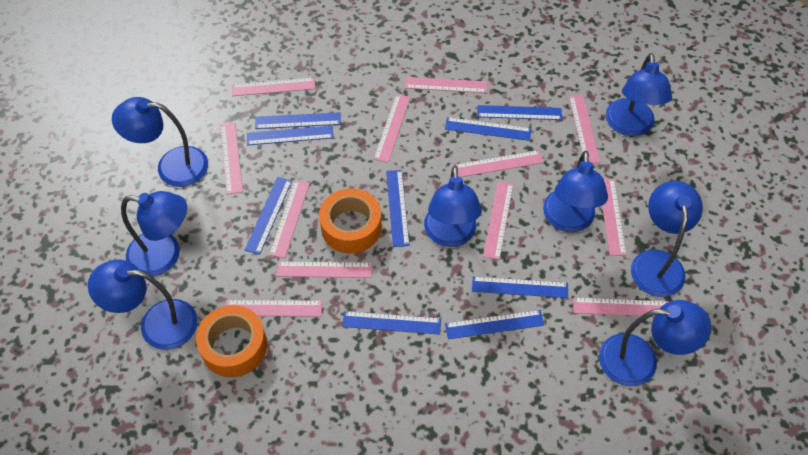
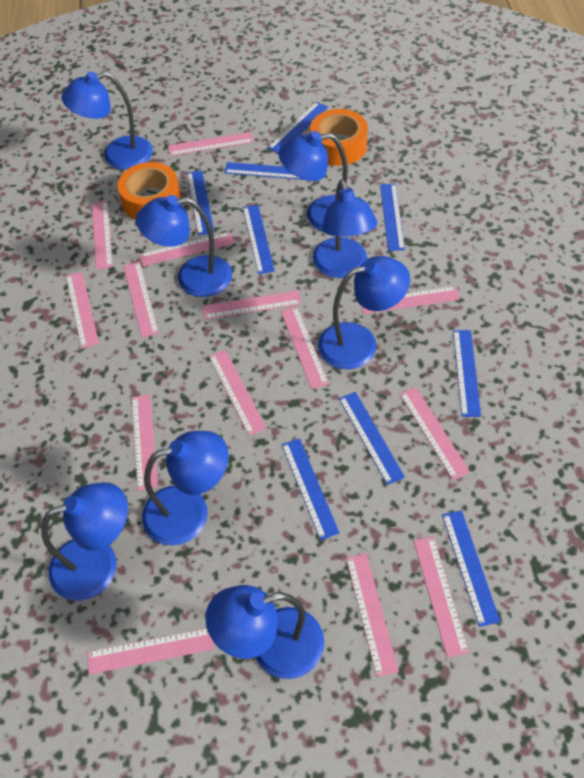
pink ruler: 12 -> 14

